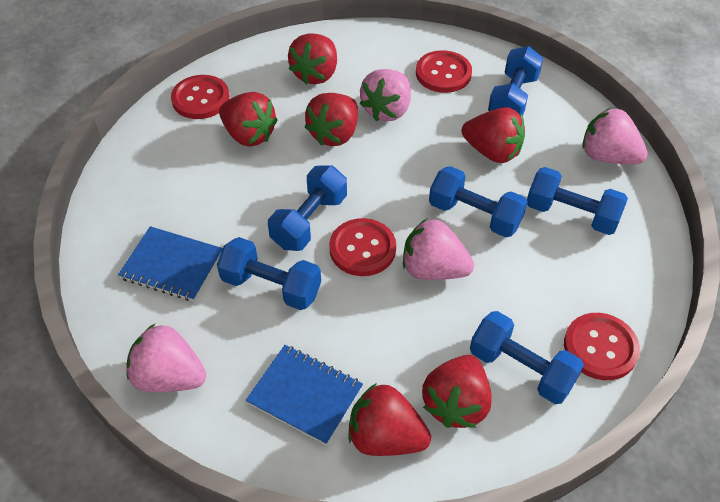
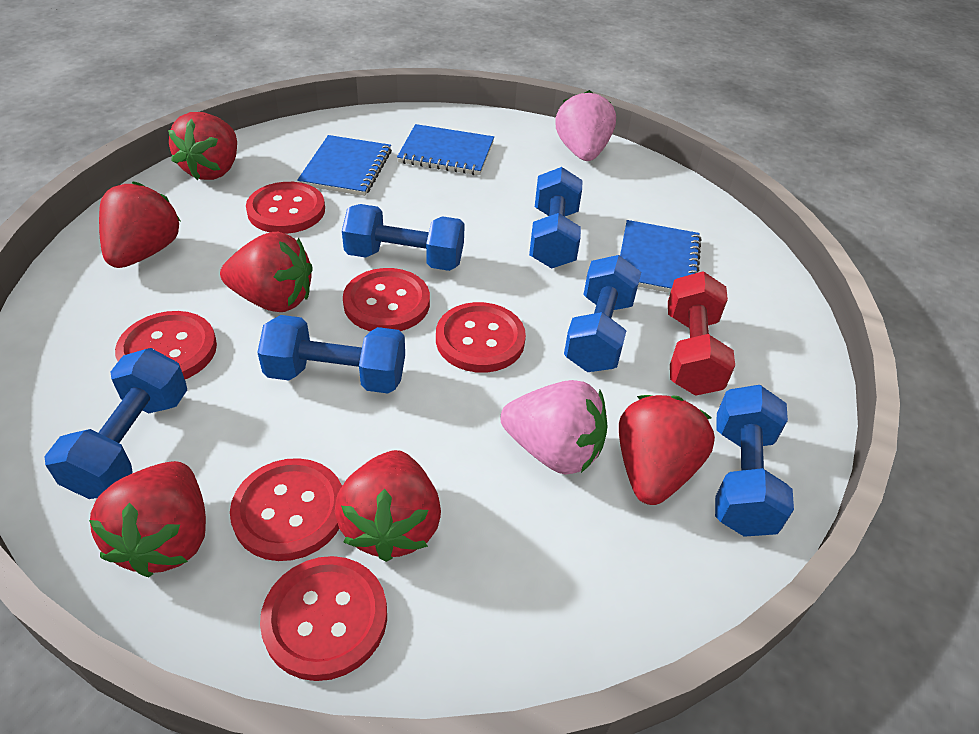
blue notebook: 2 -> 3
pink strawberry: 4 -> 2
red button: 4 -> 6
red dumbbell: 0 -> 1

